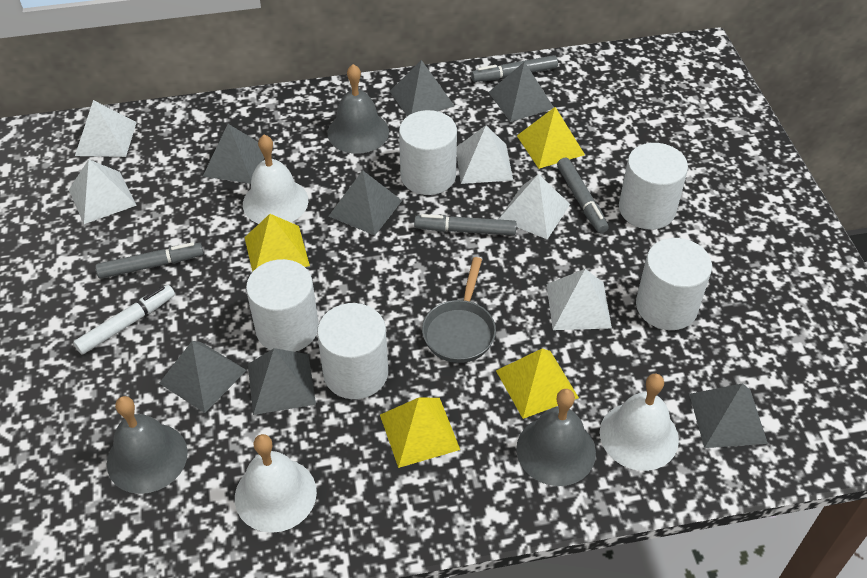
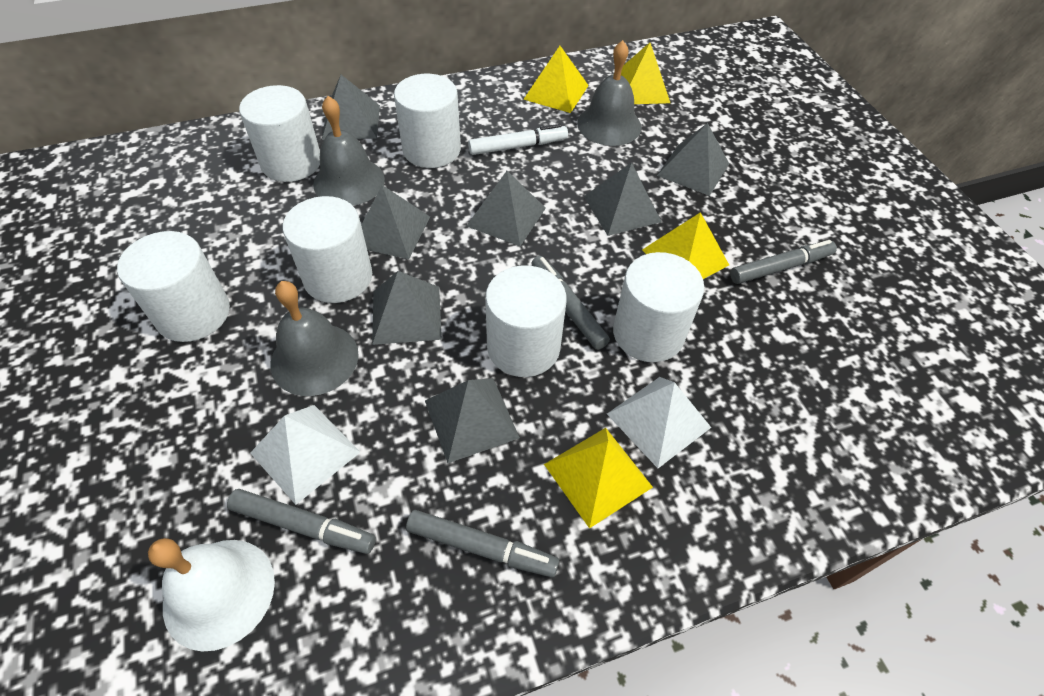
grey pan: 1 -> 0
white bell: 3 -> 1
white cylinder: 5 -> 6
white pyramid: 5 -> 2

